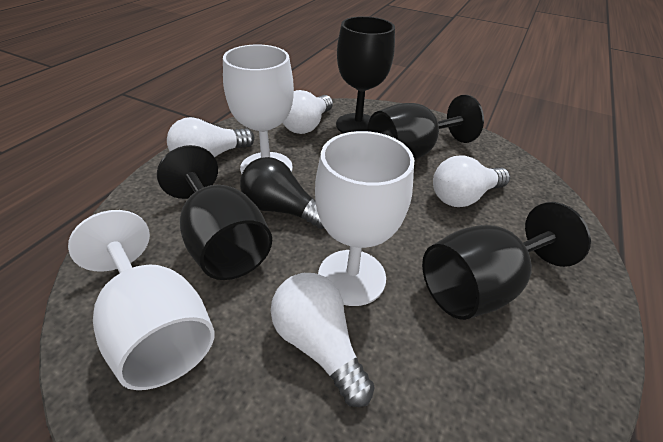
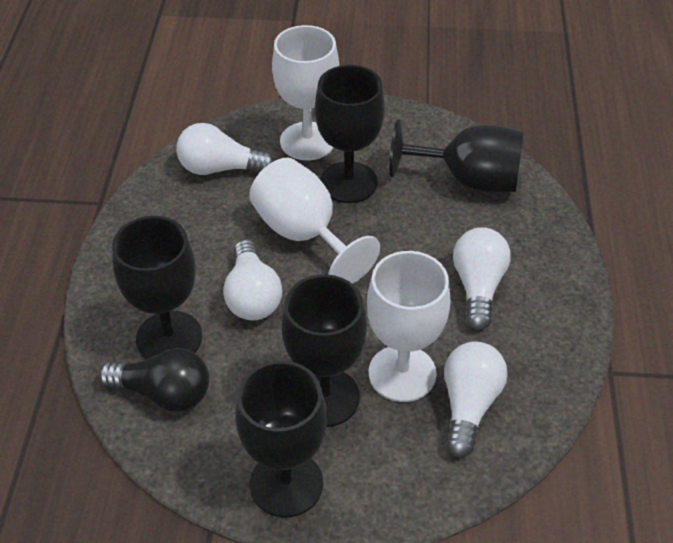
black goblet: 4 -> 5

